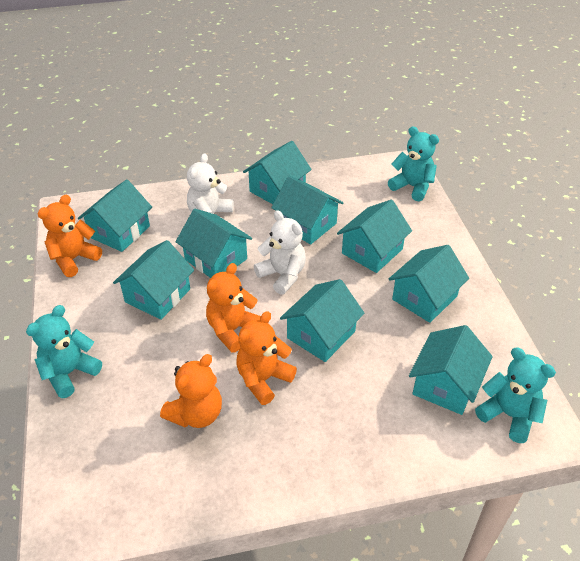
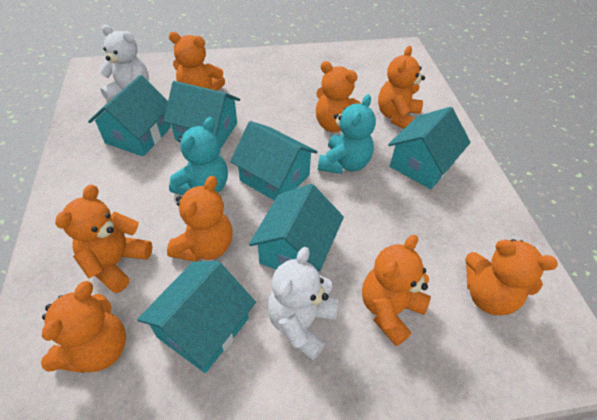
orange teddy bear: 4 -> 8
turquoise house: 9 -> 6
turquoise teddy bear: 3 -> 2

